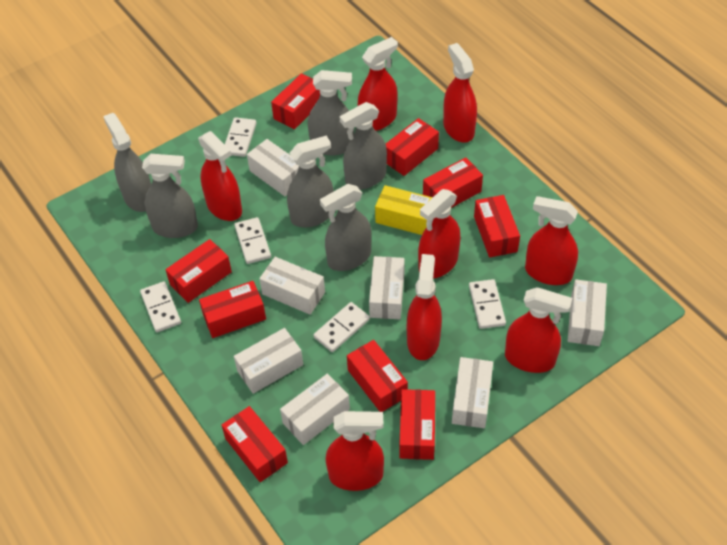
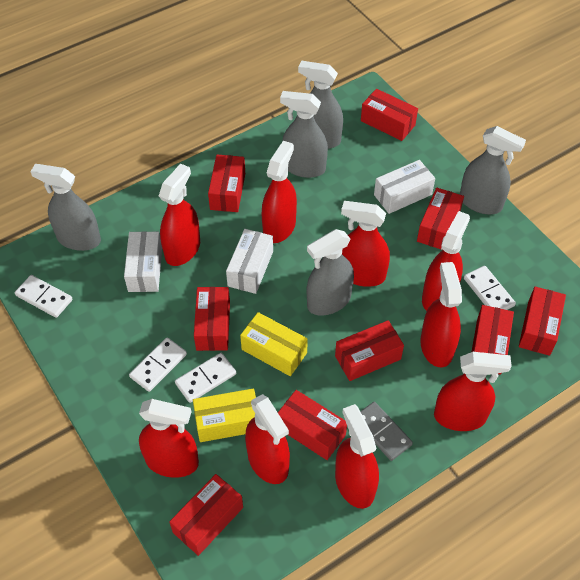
grey domino: 0 -> 1
grey spray bottle: 6 -> 5
red spray bottle: 8 -> 9
white box: 7 -> 3
white domino: 5 -> 4
yellow box: 1 -> 2

